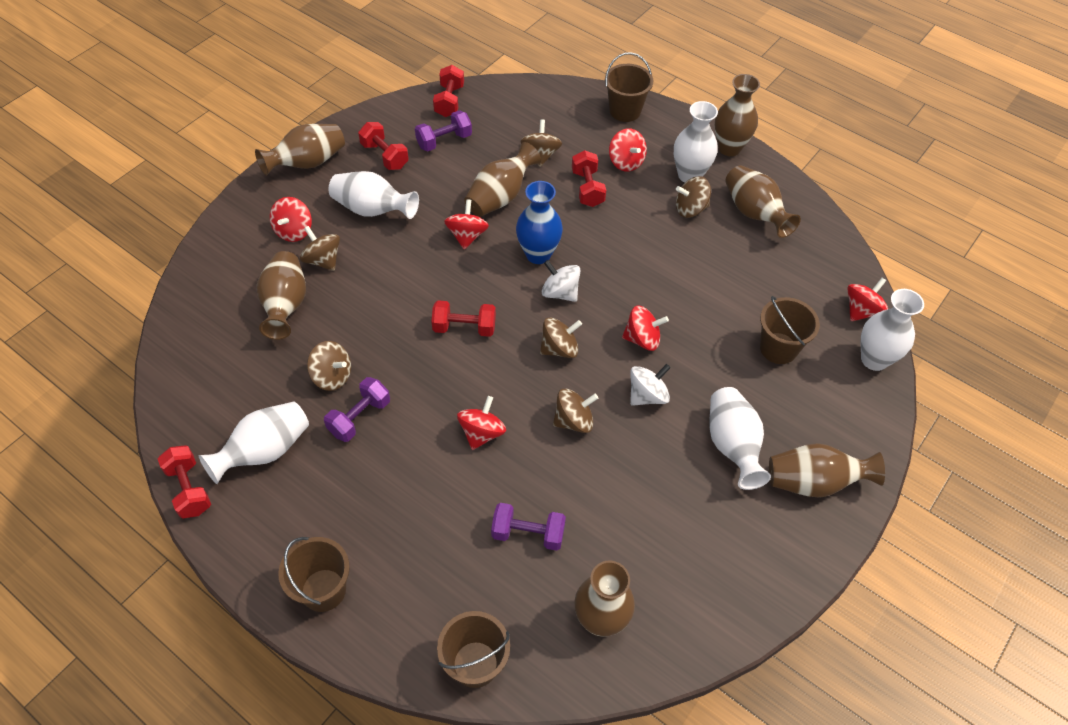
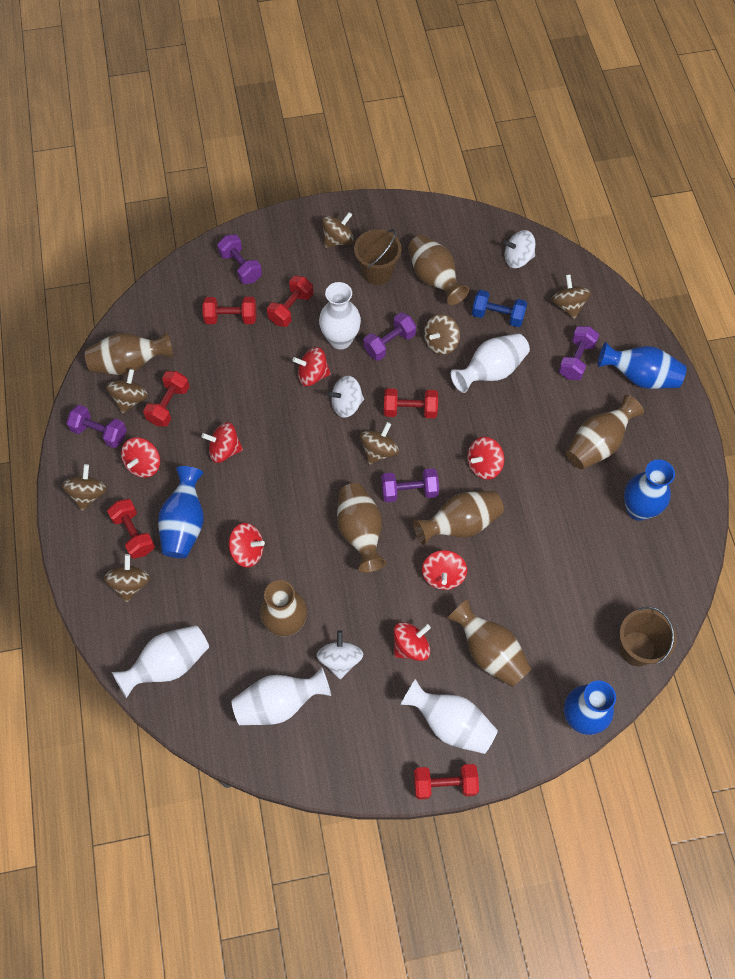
blue dumbbell: 0 -> 1
blue vase: 1 -> 4
brown bucket: 4 -> 2
brown spinning top: 6 -> 7
purple dumbbell: 3 -> 5
red dumbbell: 5 -> 6
red spinning top: 6 -> 7
white spinning top: 2 -> 3

